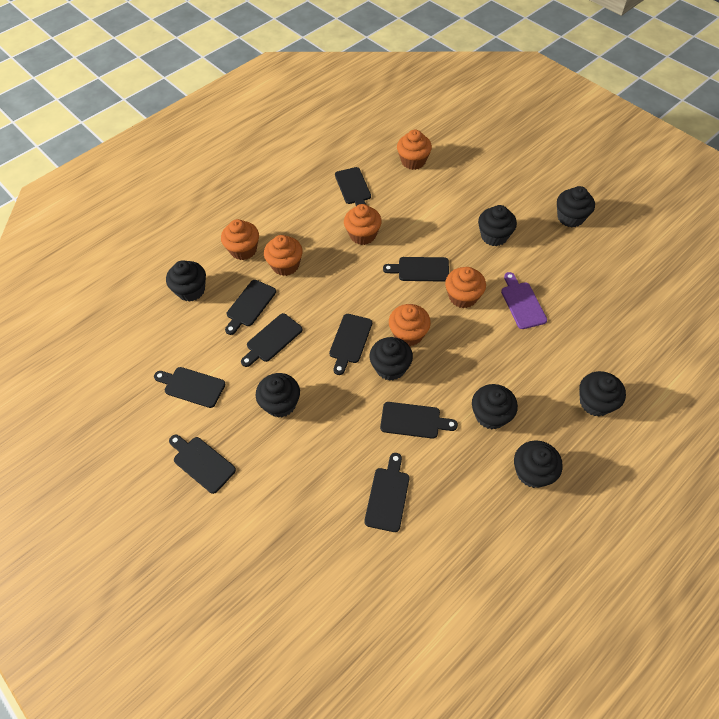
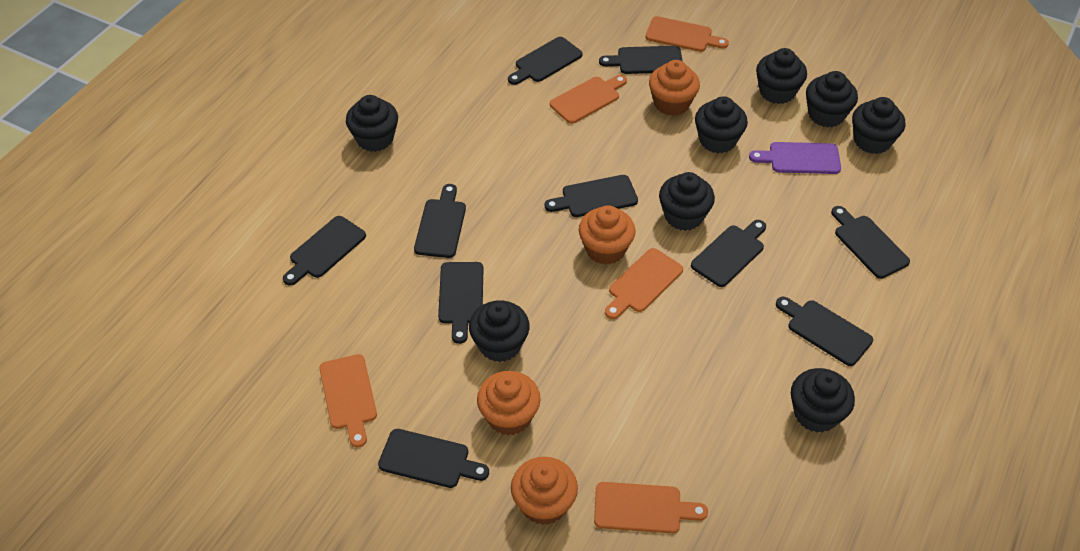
black cutting board: 9 -> 10
orange cupcake: 6 -> 4
orange cutting board: 0 -> 5

